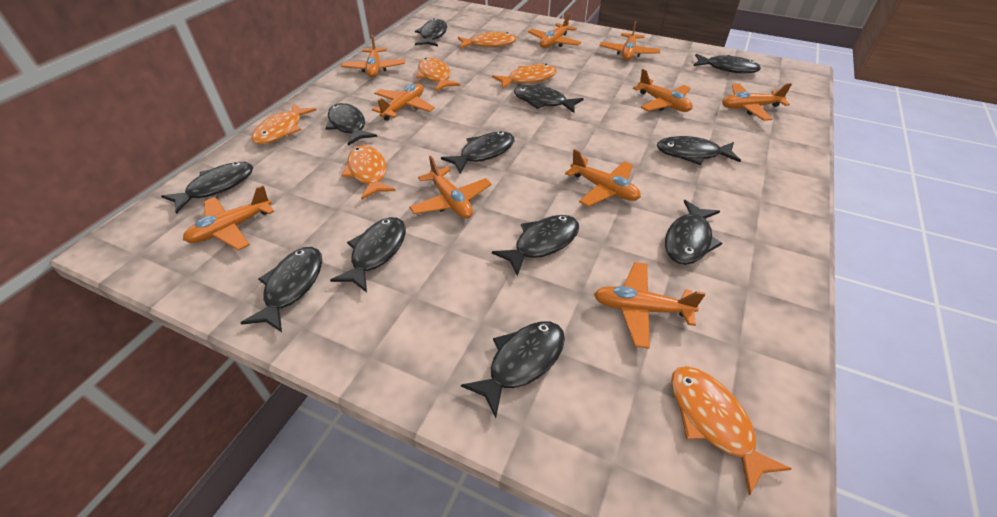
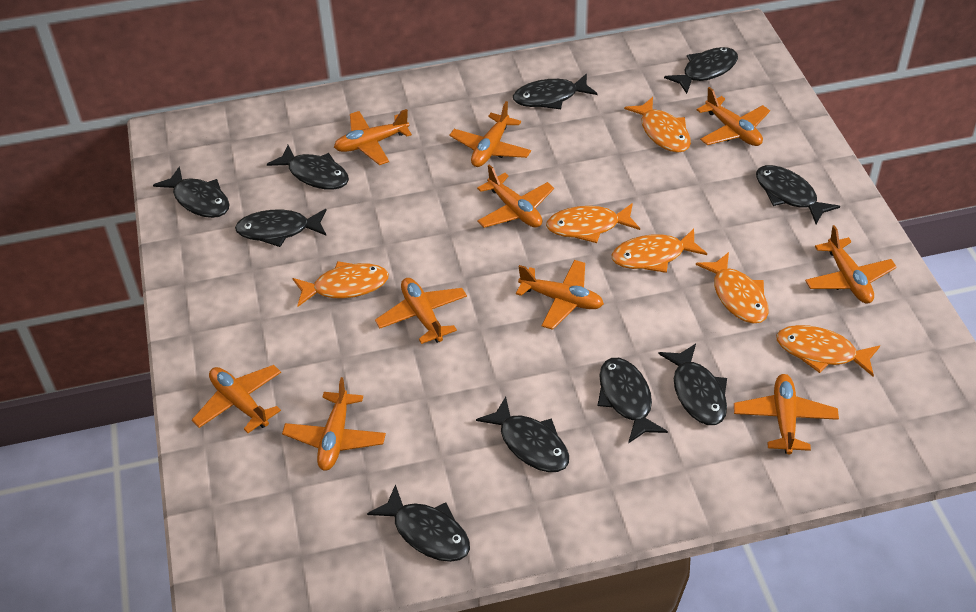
black fish: 12 -> 10

